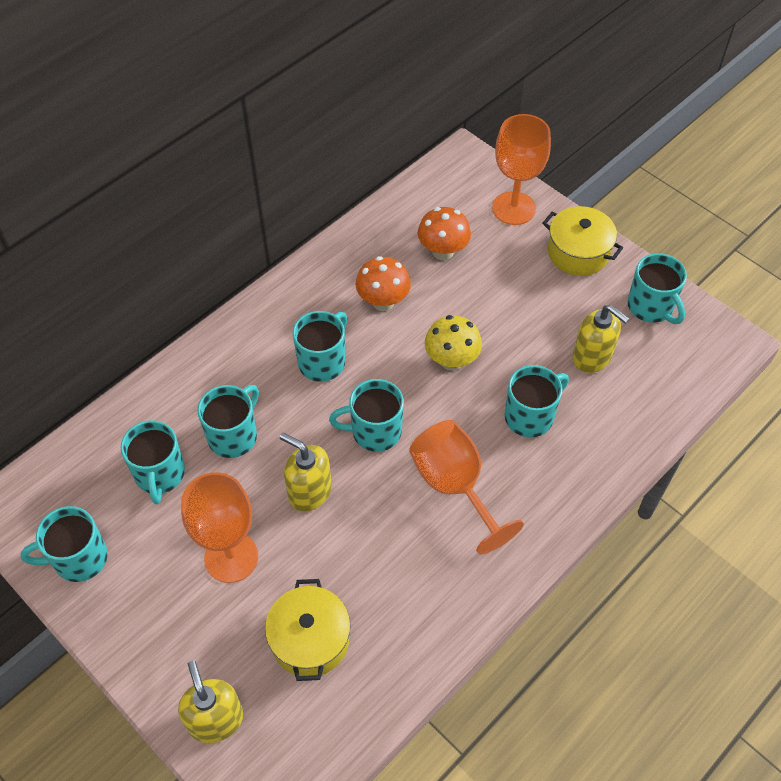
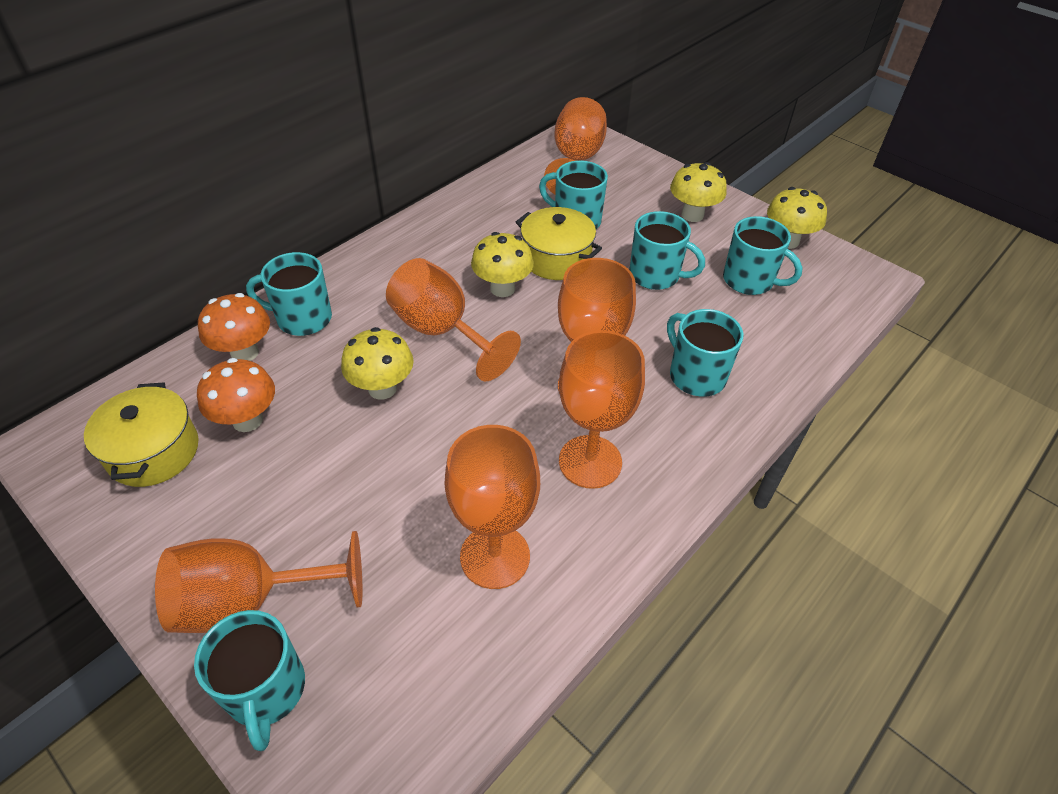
orange goblet: 3 -> 6
turquoise mug: 7 -> 6
yellow mushroom: 1 -> 4
yellow soap dispenser: 3 -> 0

